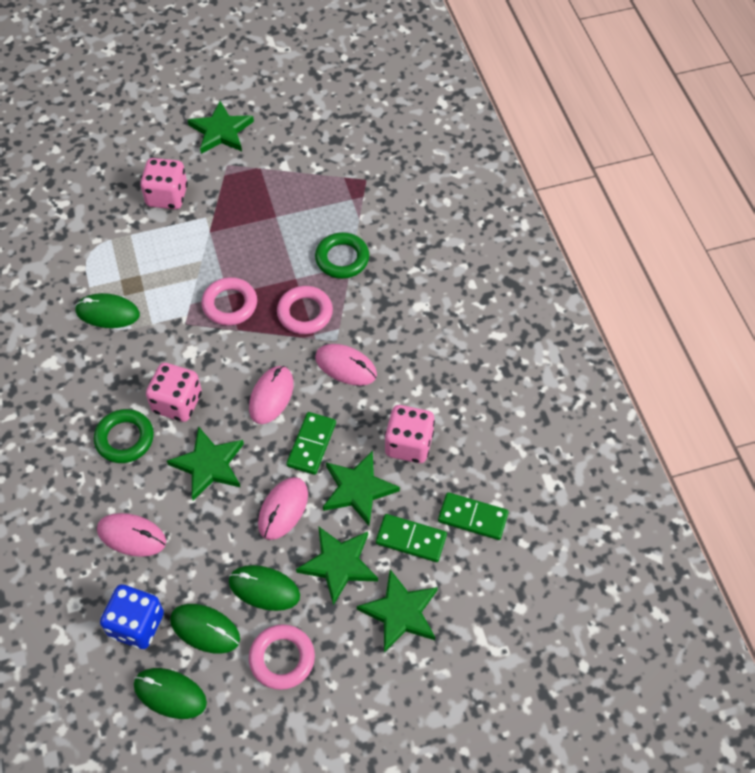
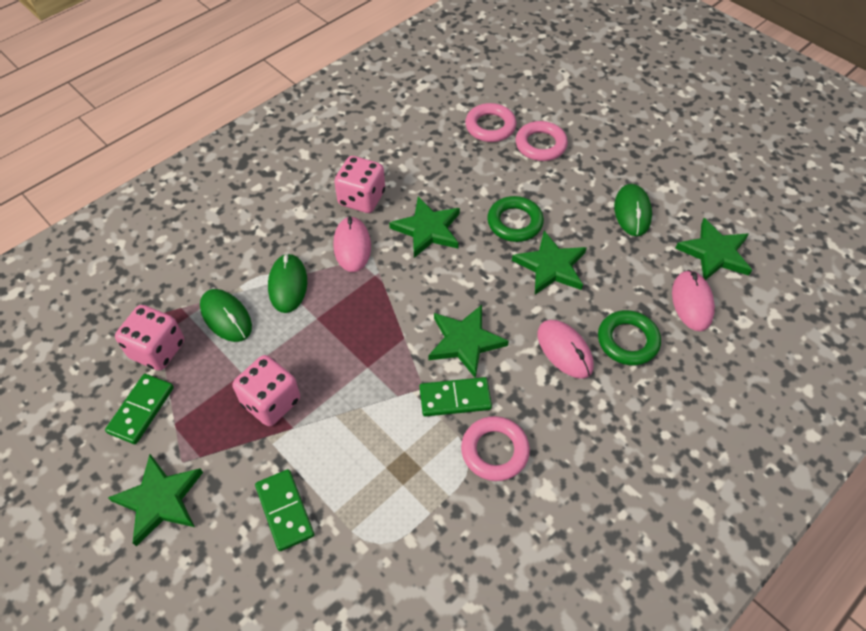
blue dice: 1 -> 0
green mouse: 4 -> 3
pink mouse: 4 -> 3

